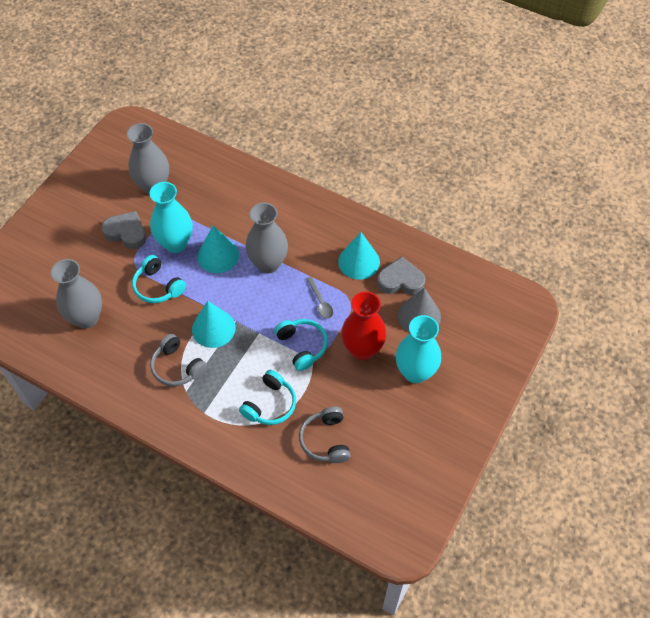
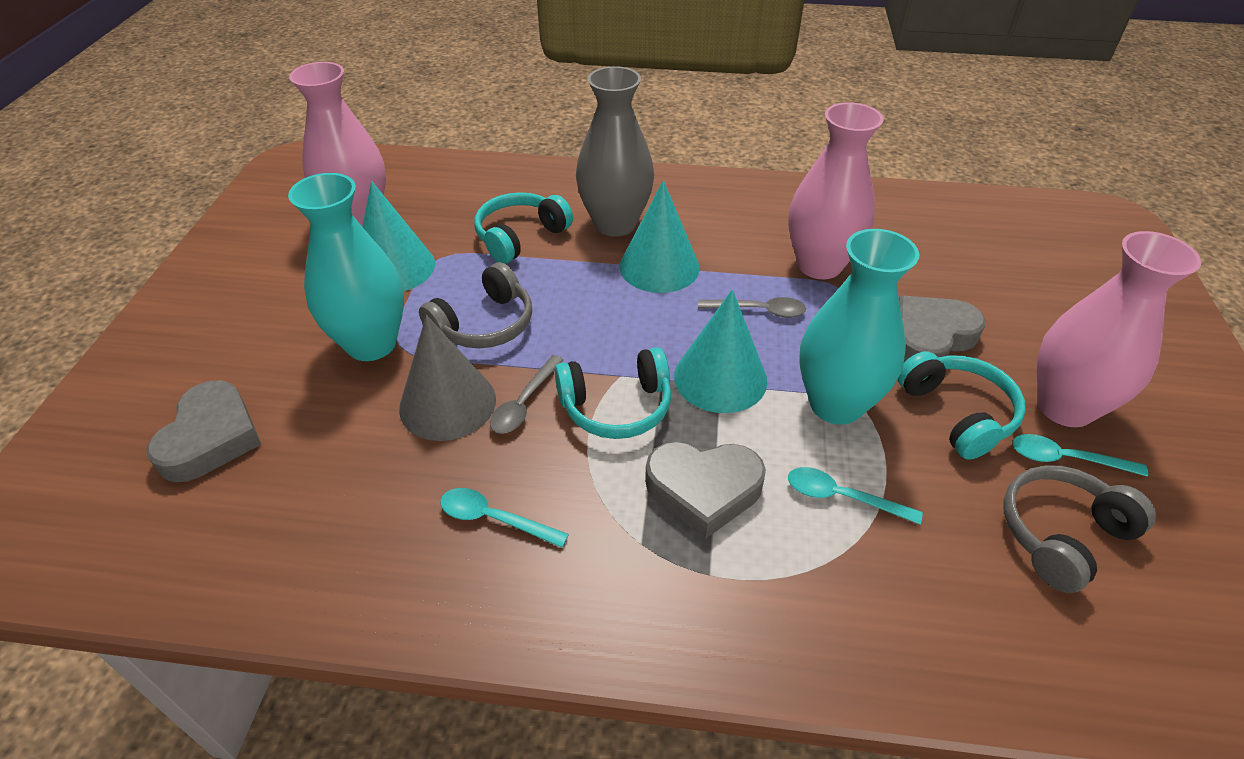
grey heart: 2 -> 3
grey spoon: 1 -> 2
grey vase: 3 -> 1
pink vase: 0 -> 3
red vase: 1 -> 0
turquoise spoon: 0 -> 3

